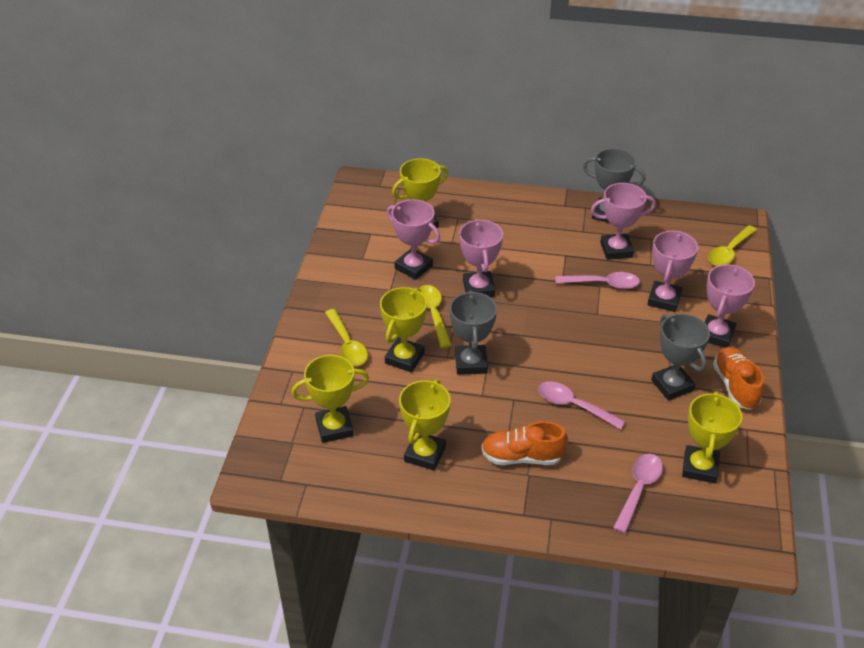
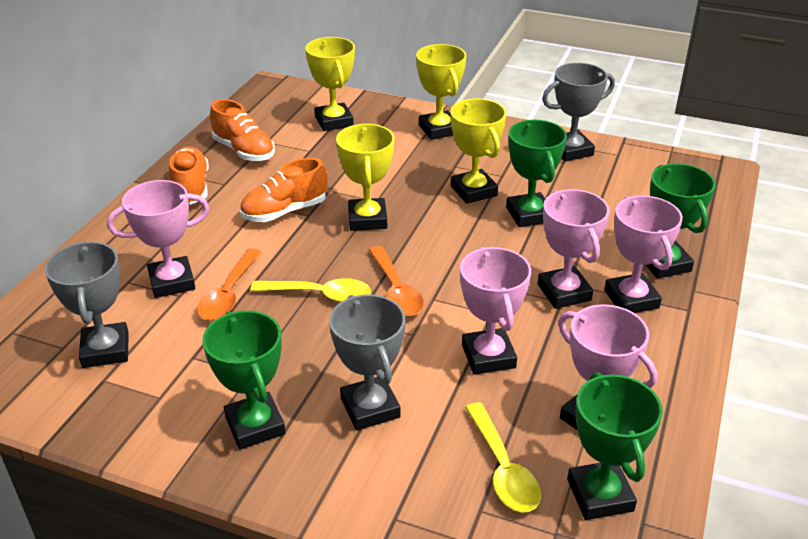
green trophy: 0 -> 4
orange shoe: 2 -> 3
orange spoon: 0 -> 2
pink spoon: 3 -> 0
yellow spoon: 3 -> 2
yellow trophy: 5 -> 4

